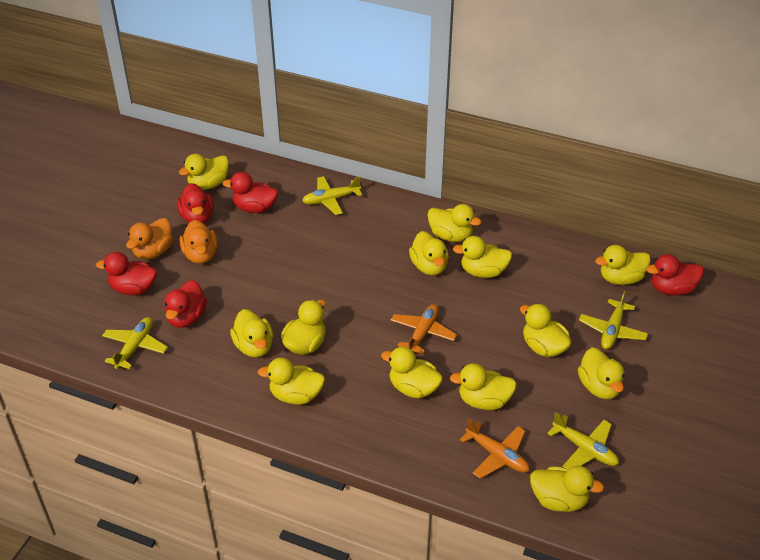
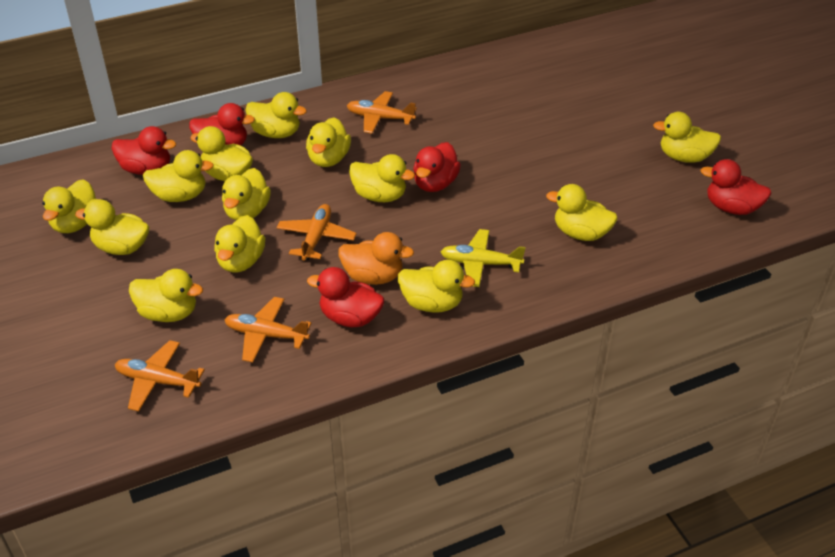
orange duck: 2 -> 1
orange plane: 2 -> 4
yellow plane: 4 -> 1

